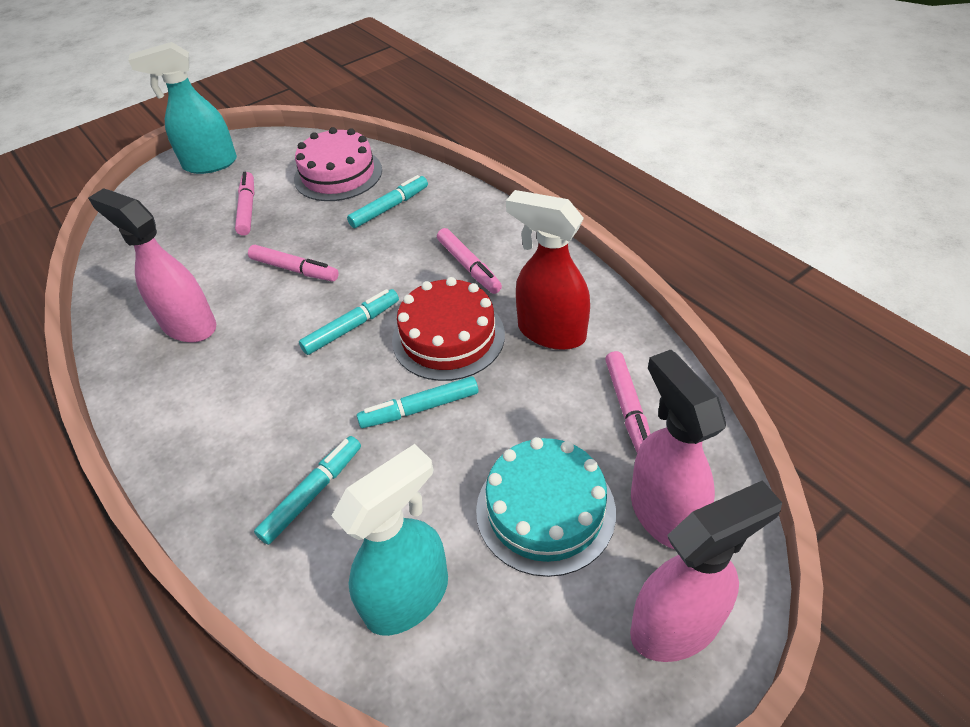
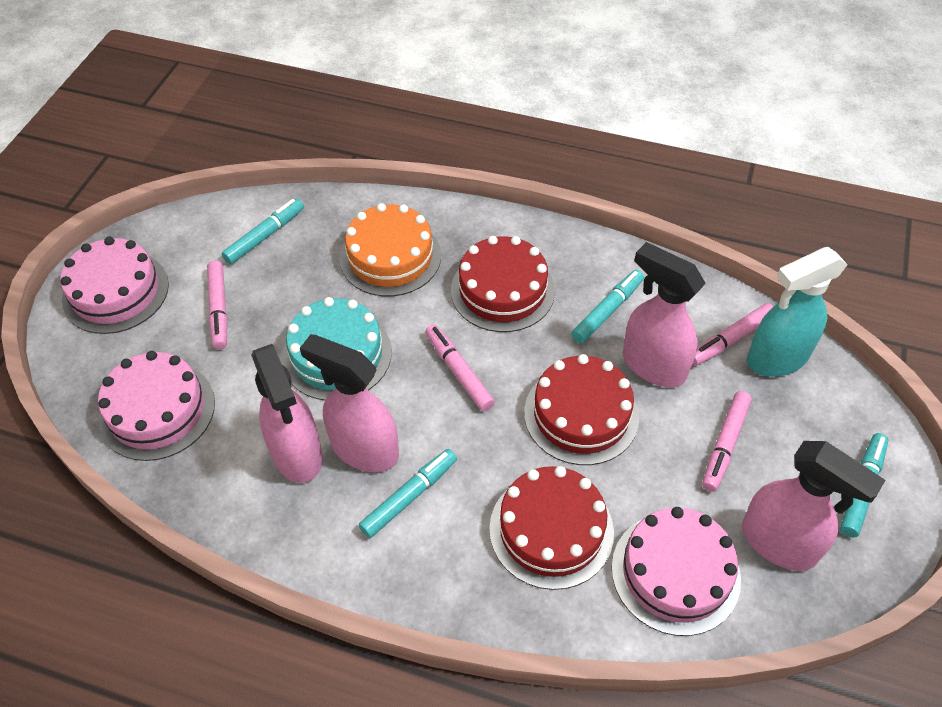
orange cake: 0 -> 1
pink cake: 1 -> 3
pink spray bottle: 3 -> 4
red cake: 1 -> 3
red spray bottle: 1 -> 0
turquoise spray bottle: 2 -> 1

